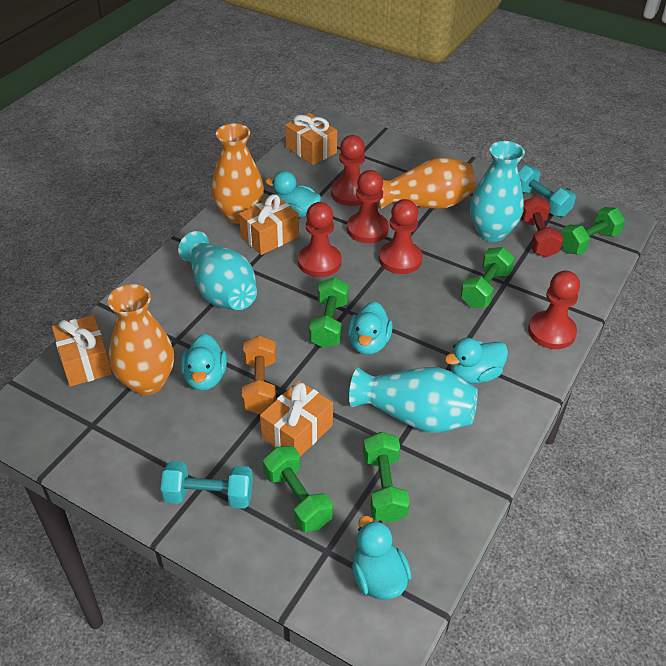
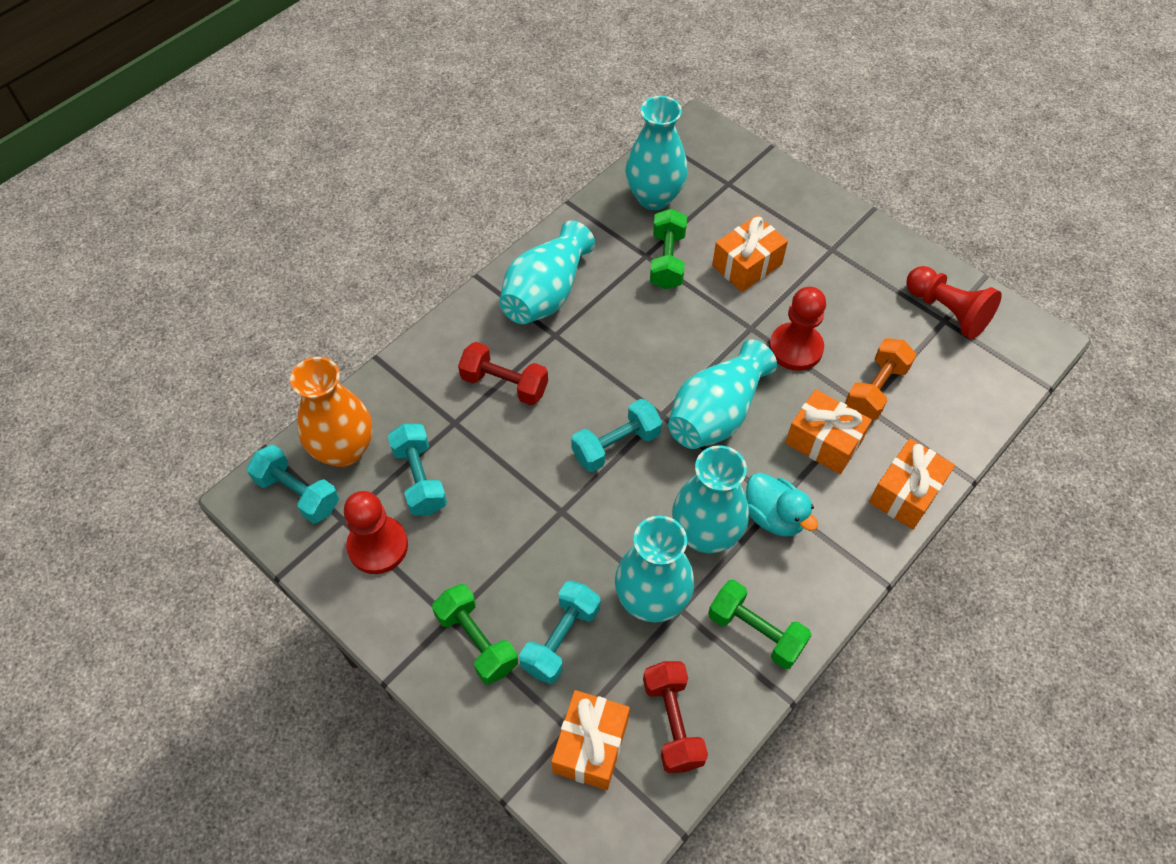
green dumbbell: 5 -> 3
orange vase: 3 -> 1
red dumbbell: 1 -> 2
red pawn: 5 -> 3
turquoise duck: 5 -> 1
turquoise dumbbell: 2 -> 4
turquoise vase: 3 -> 5

